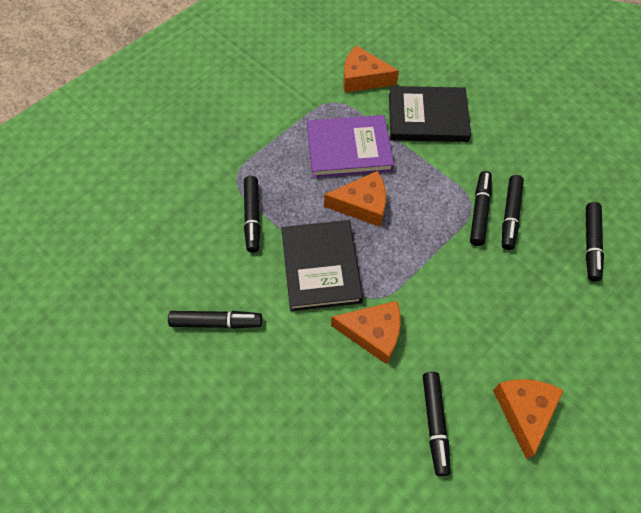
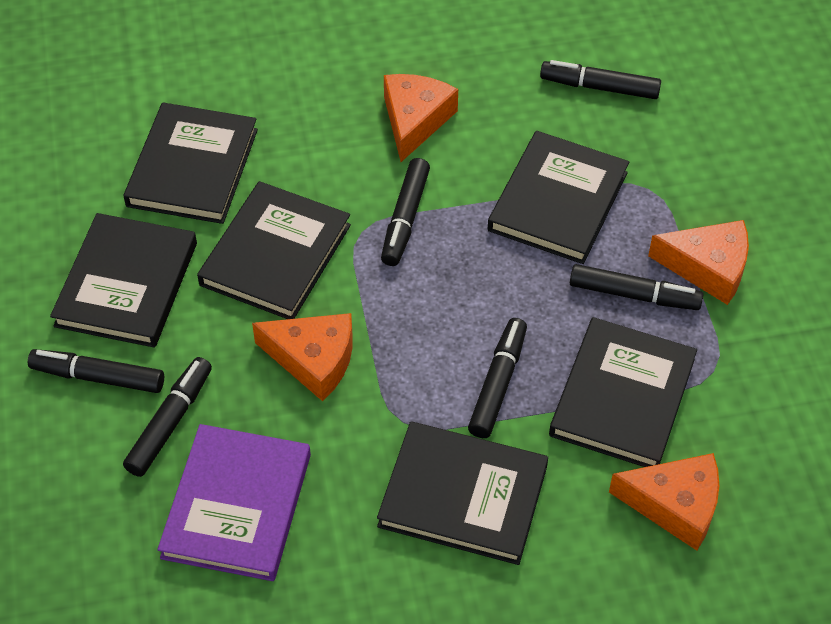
black book: 2 -> 6

